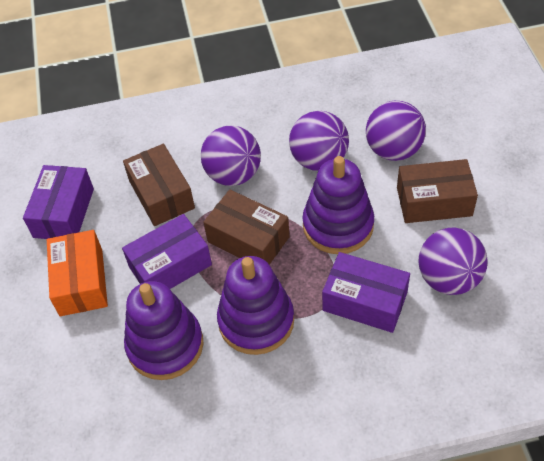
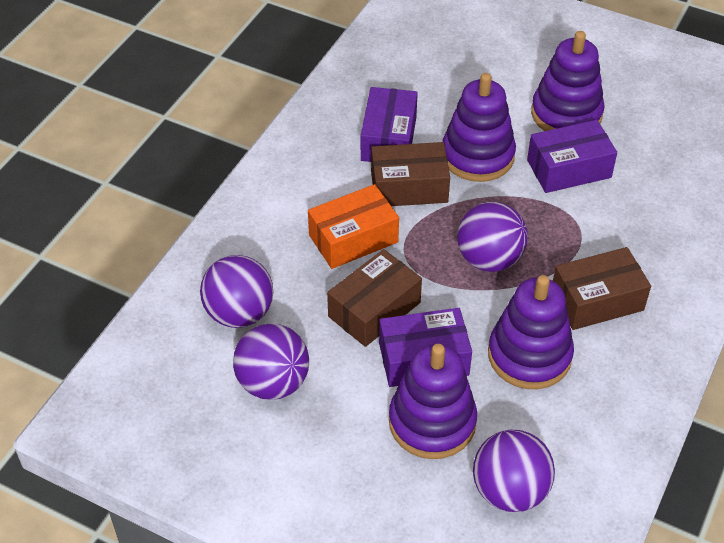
purple stacking toy: 3 -> 4

